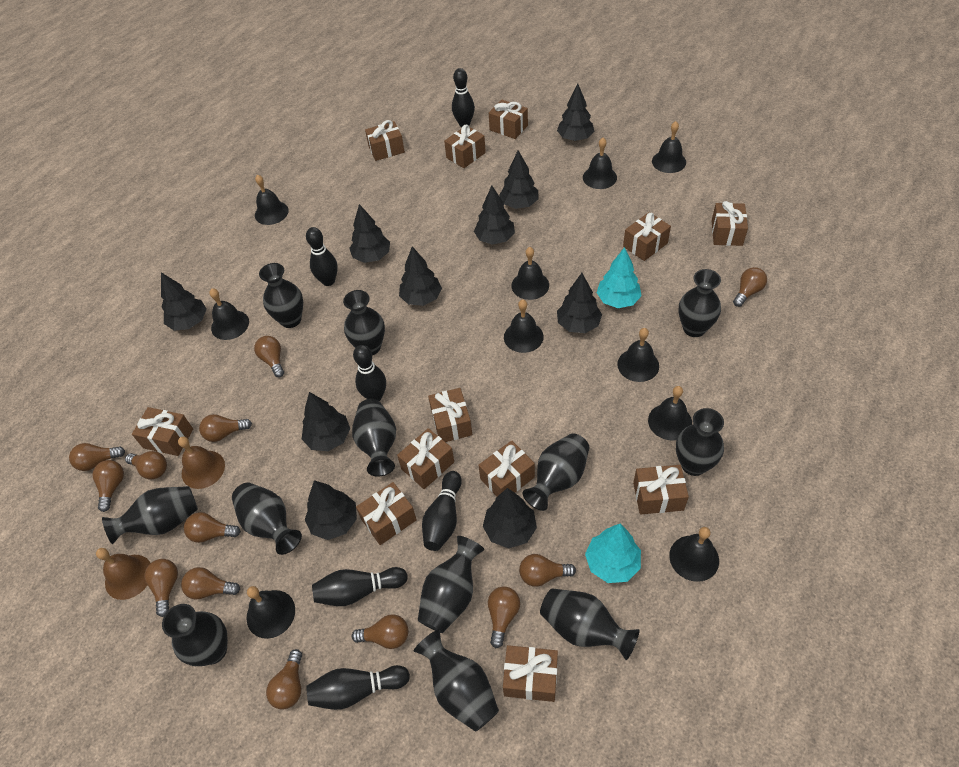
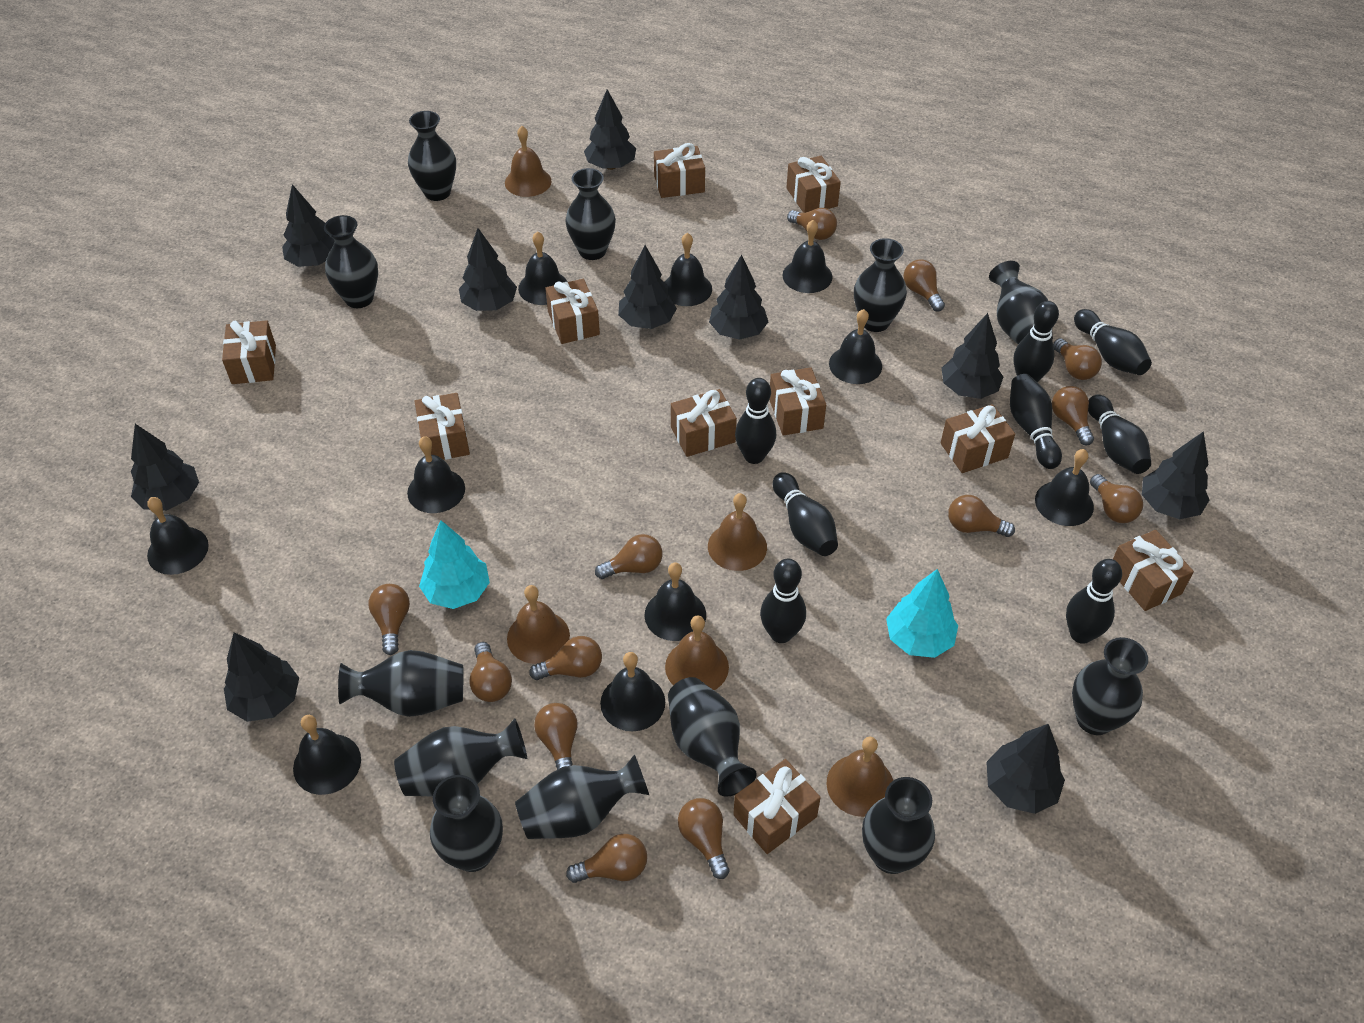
black bowling pin: 6 -> 8
brown bell: 2 -> 5
brown gift: 12 -> 10

